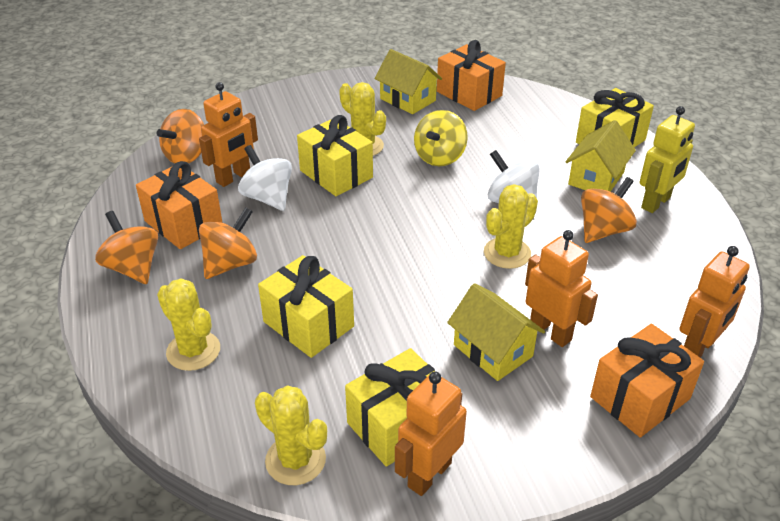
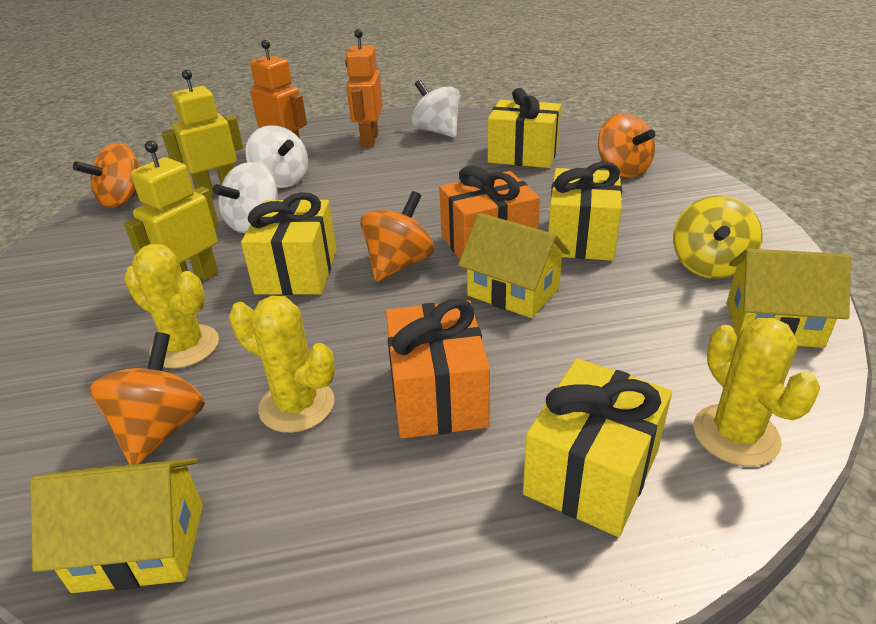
orange gift: 3 -> 2
orange robot: 4 -> 2
white spinning top: 2 -> 3
yellow cactus: 4 -> 3
yellow robot: 1 -> 2

